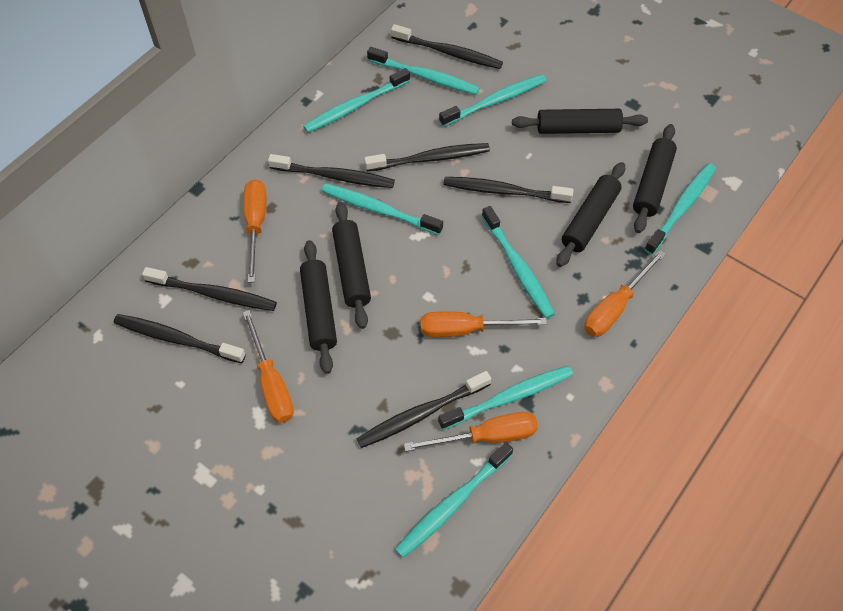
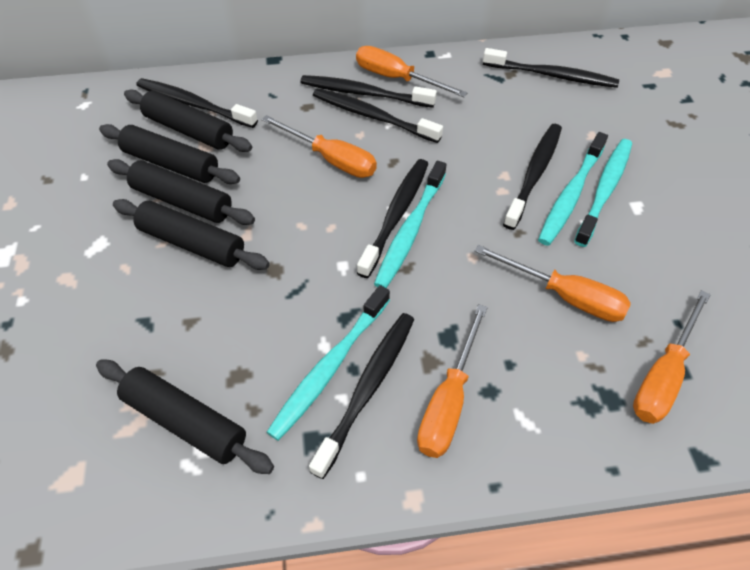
turquoise toothbrush: 8 -> 4

